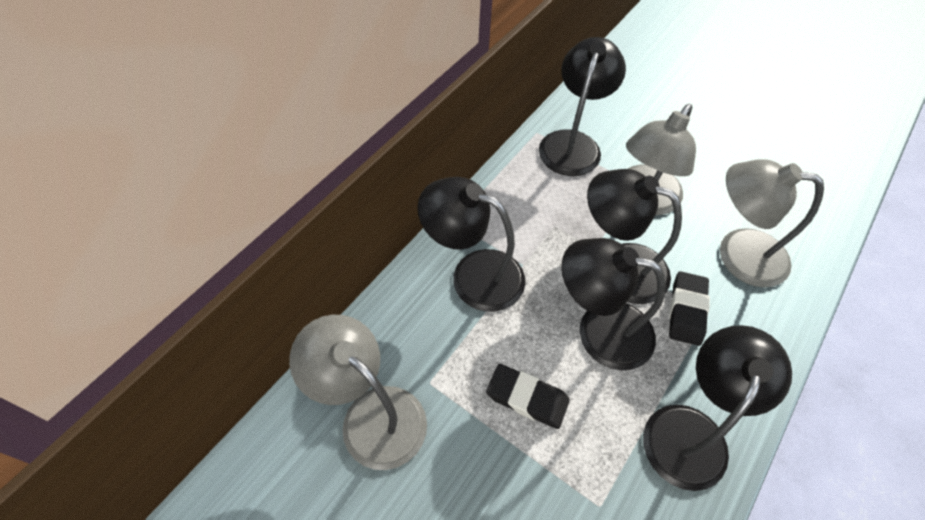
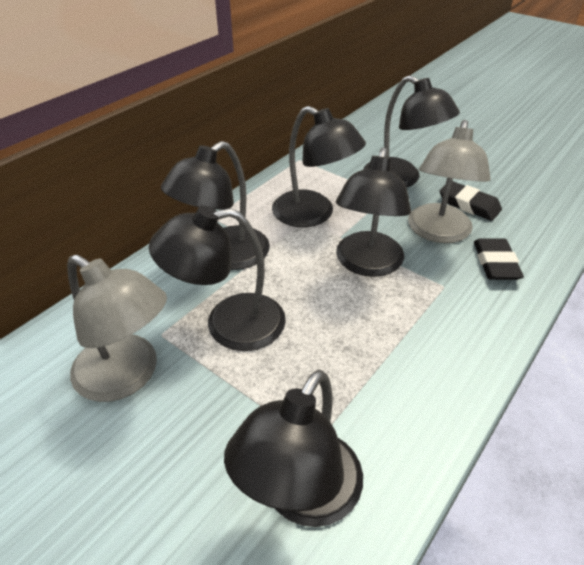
black lamp: 5 -> 6
grey lamp: 3 -> 2

